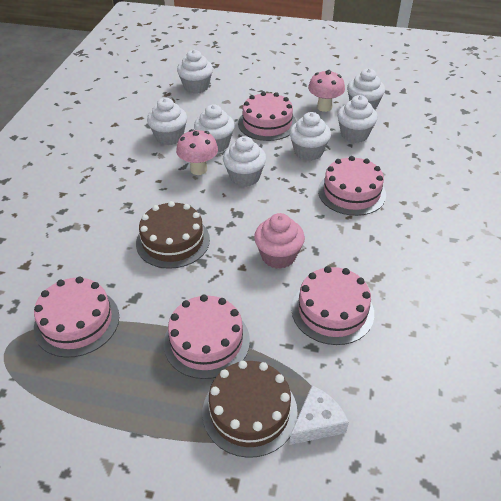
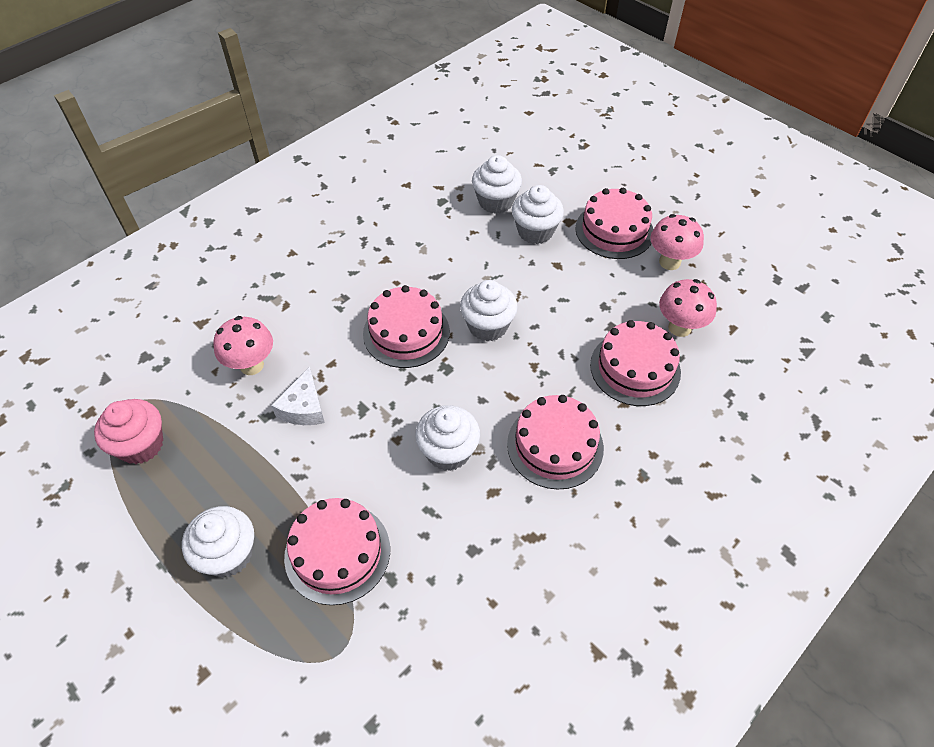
brown cake: 2 -> 0
pink mushroom: 2 -> 3
white cupcake: 7 -> 5

